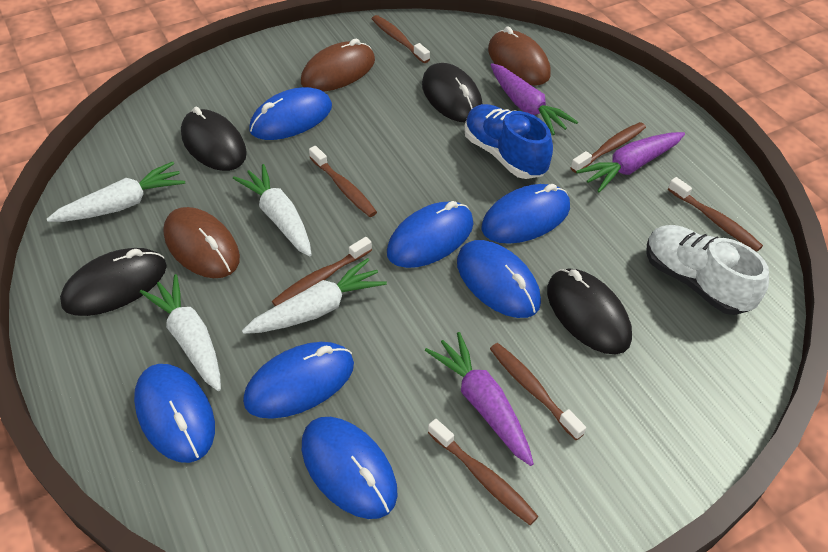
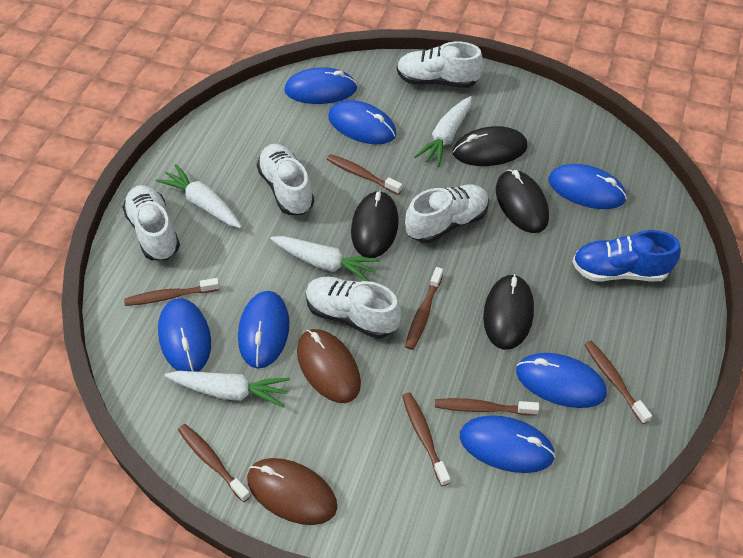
brown mouse: 3 -> 2
purple carrot: 3 -> 0
white shoe: 1 -> 5

